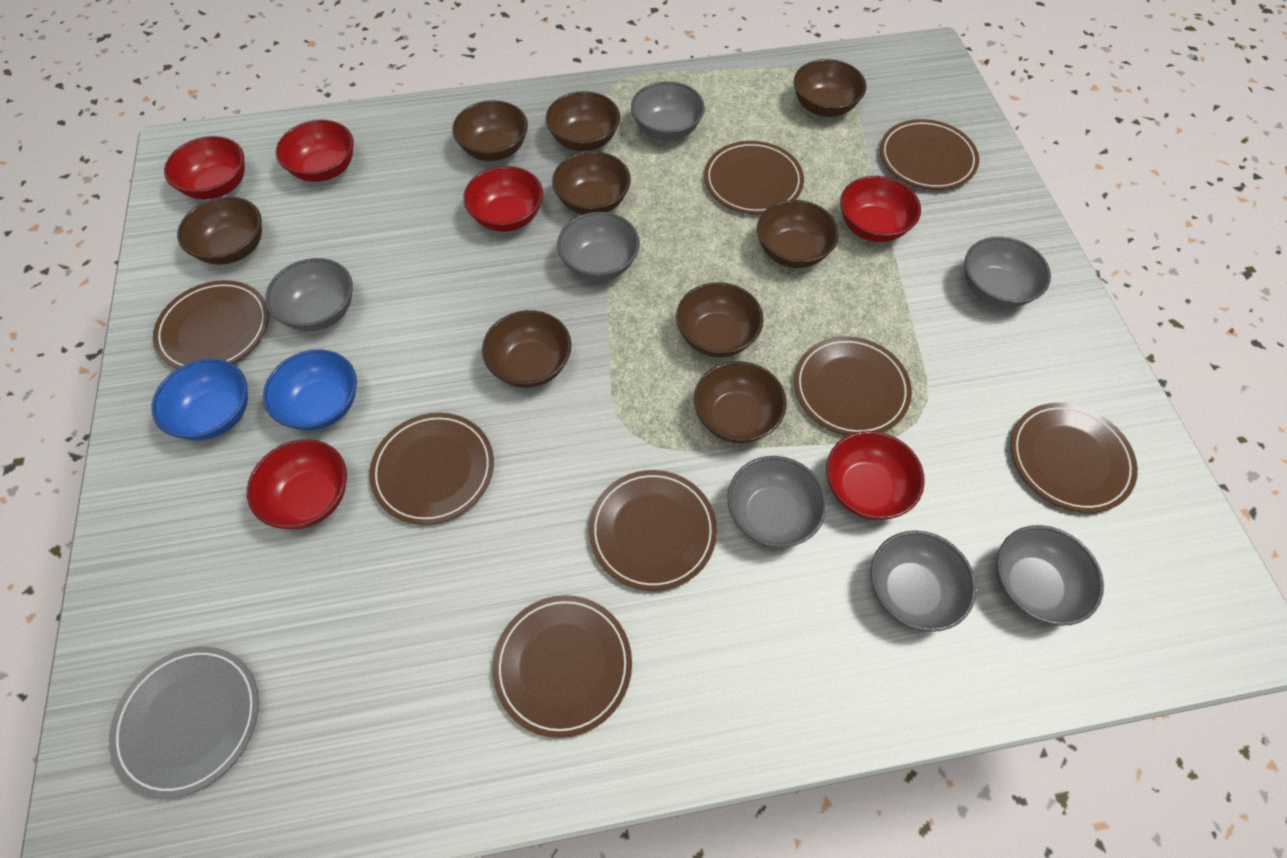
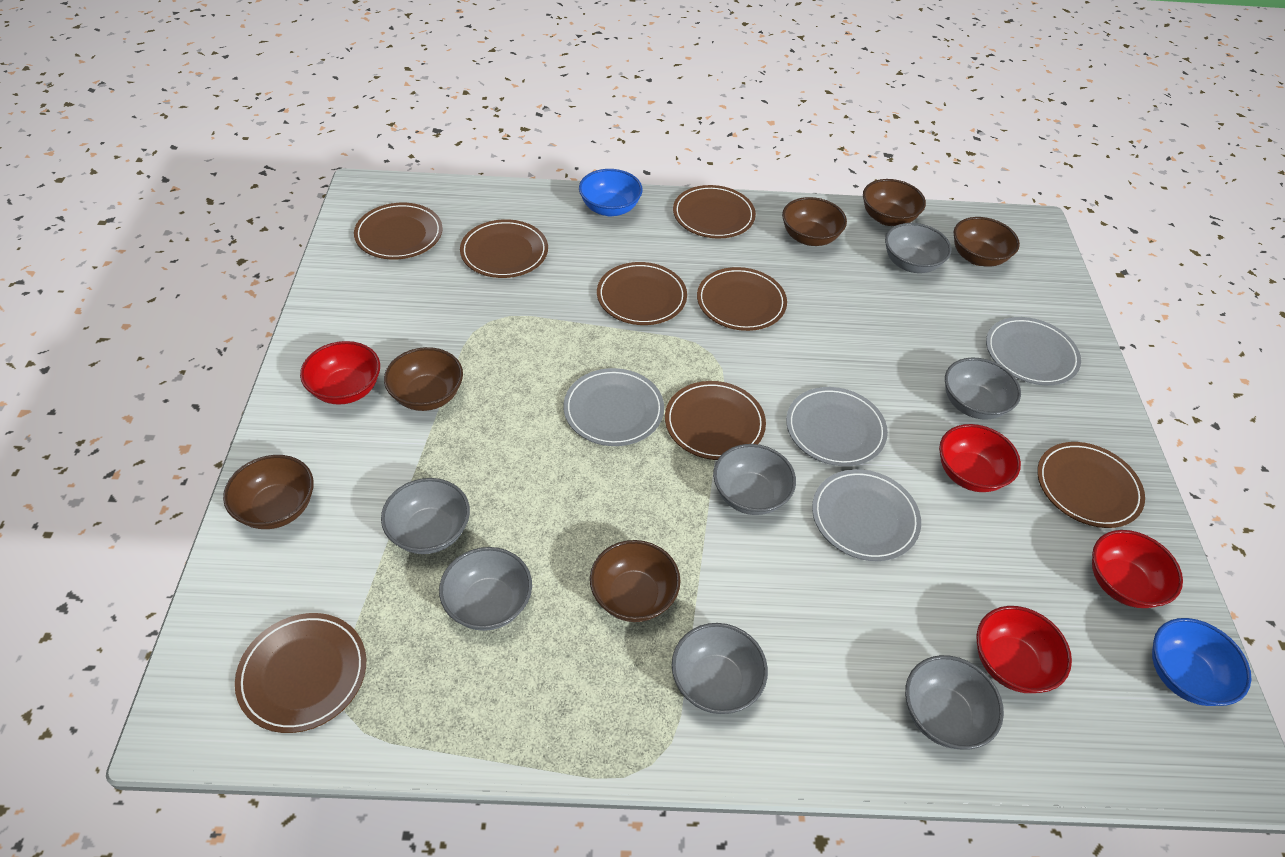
brown bowl: 9 -> 6
grey plate: 1 -> 4
red bowl: 6 -> 4

